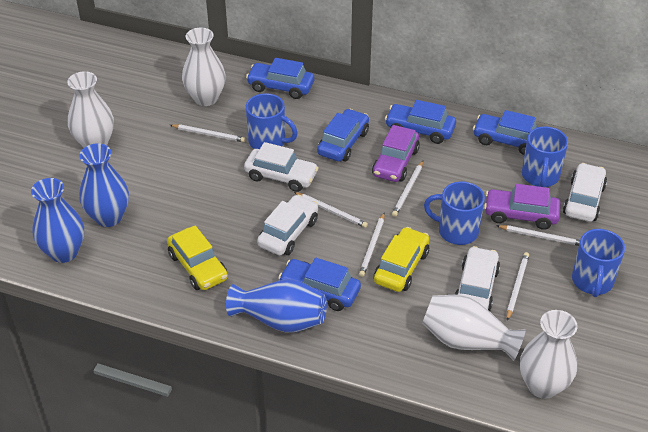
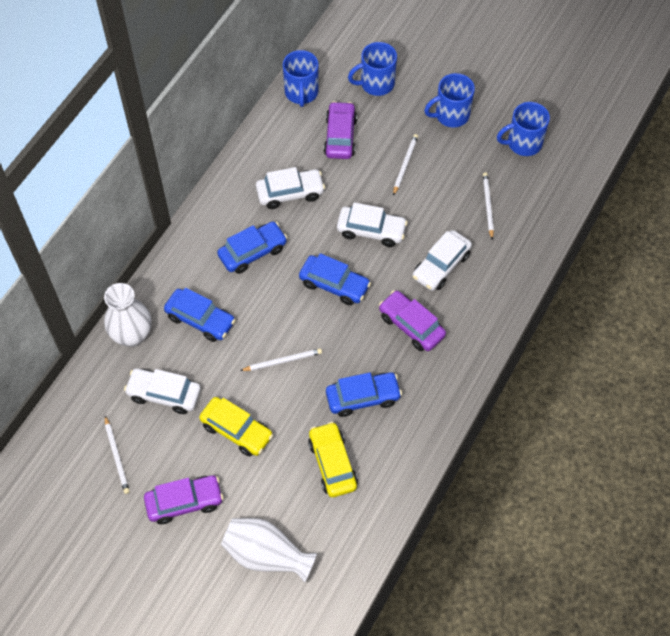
blue car: 5 -> 4
blue vase: 3 -> 0
purple car: 2 -> 3
white pencil: 6 -> 4
white vase: 4 -> 2

